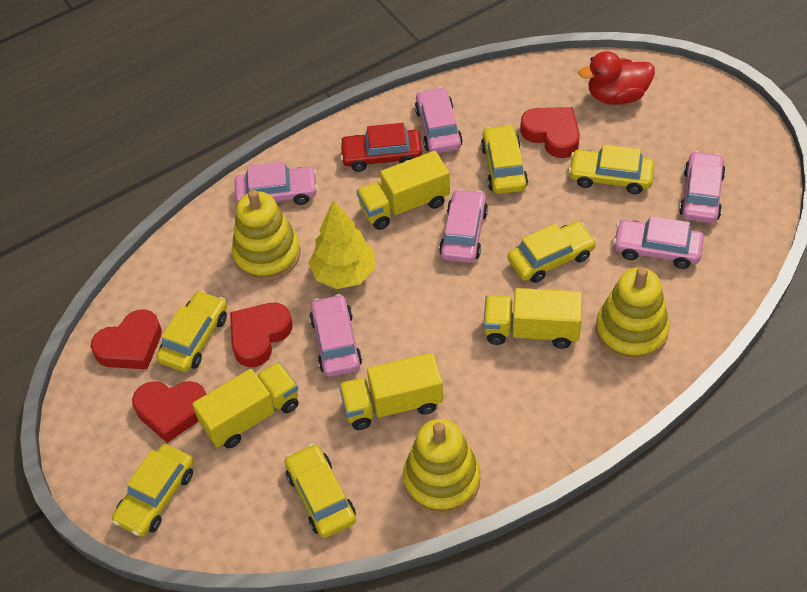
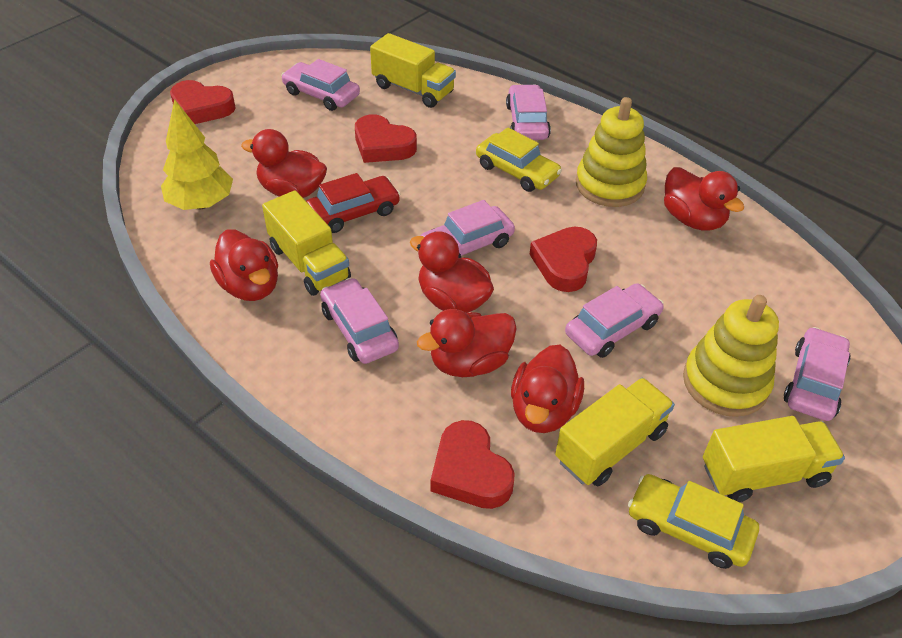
red duck: 1 -> 6
yellow car: 6 -> 2
yellow stacking toy: 3 -> 2

